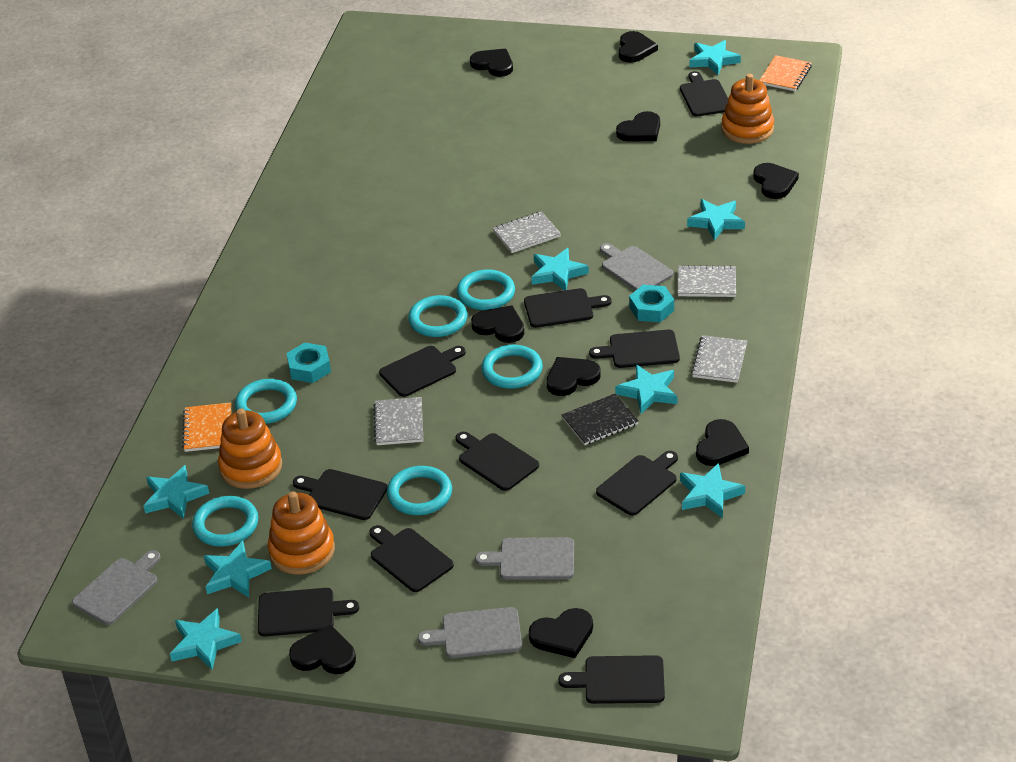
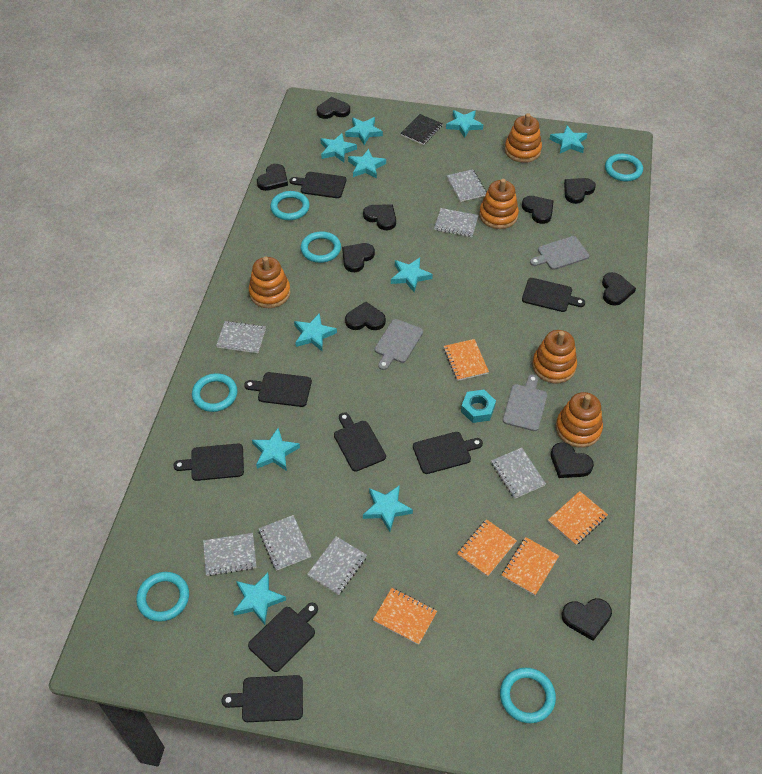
black cutting board: 10 -> 8
black heart: 9 -> 10
grey cutting board: 4 -> 3
grey notebook: 4 -> 7
orange notebook: 2 -> 5
orange stacking toy: 3 -> 5
turquoise nut: 2 -> 1
turquoise star: 8 -> 10

